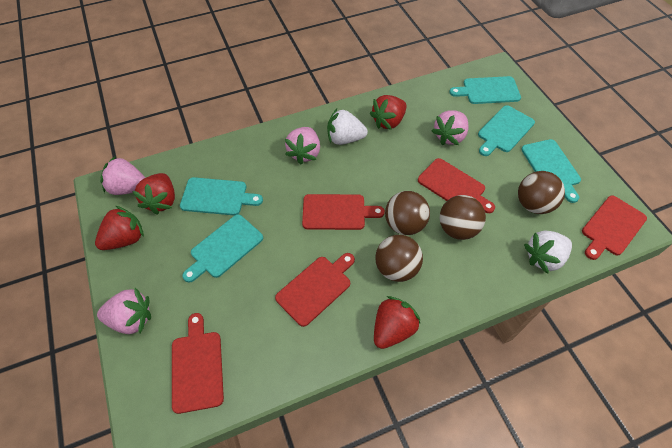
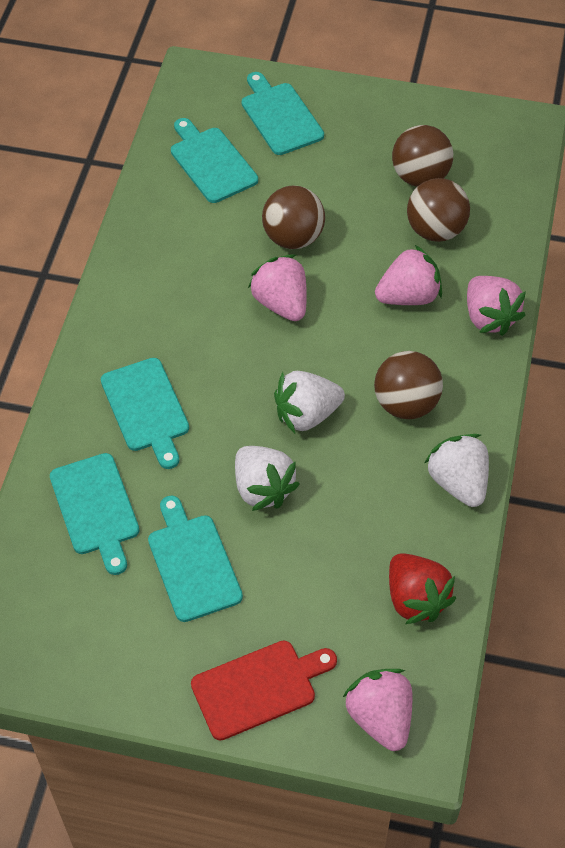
red cutting board: 5 -> 1
red strawberry: 4 -> 1
white strawberry: 2 -> 3

